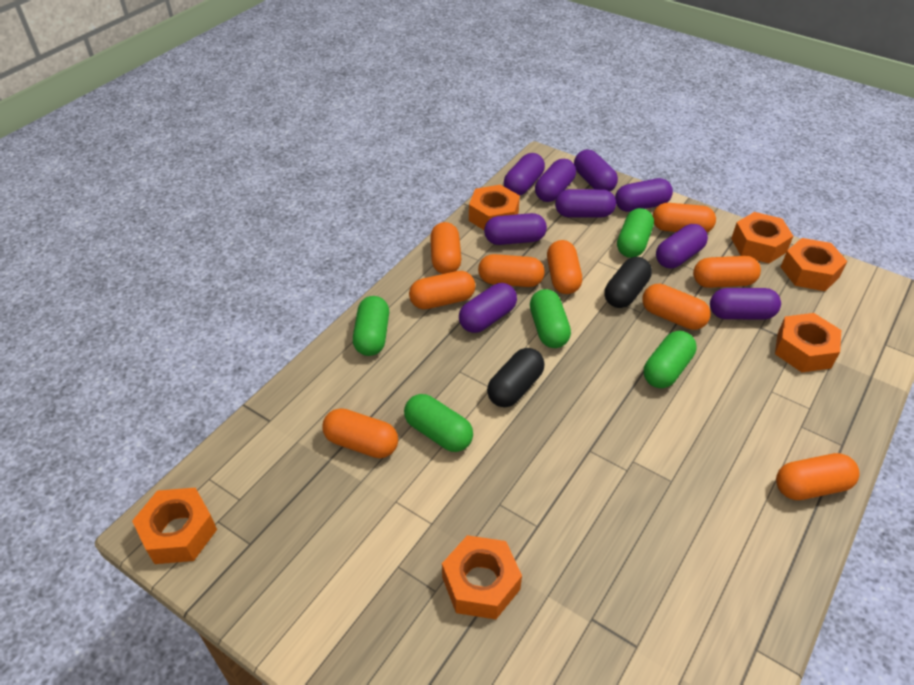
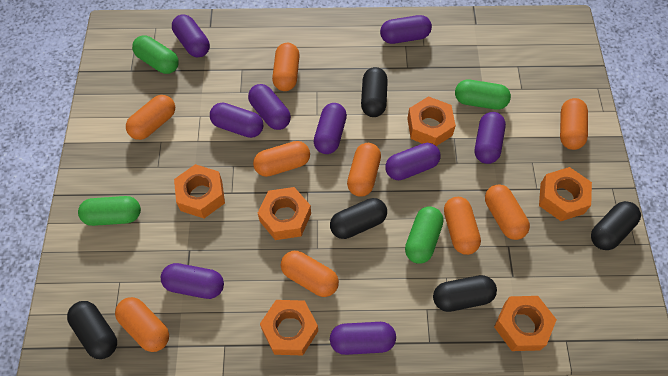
black capsule: 2 -> 5
green capsule: 5 -> 4

